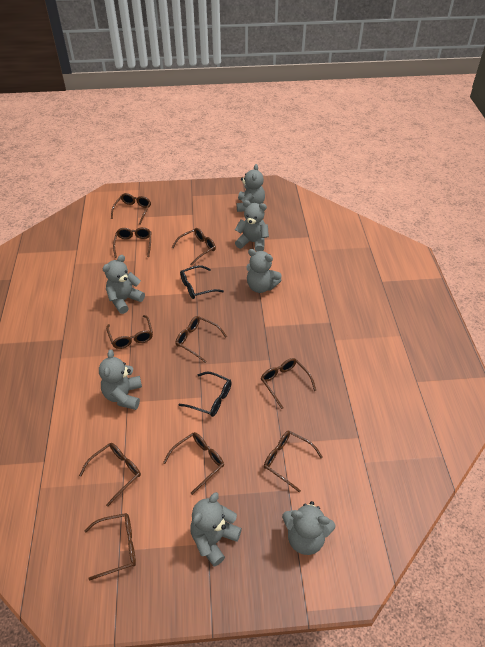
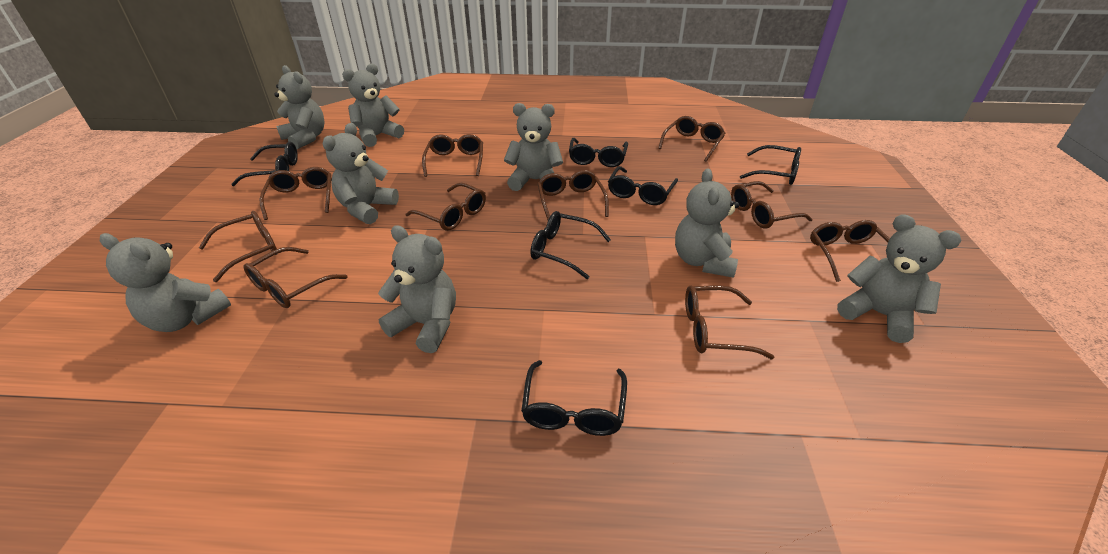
black glasses: 2 -> 6
grey teddy bear: 7 -> 8

